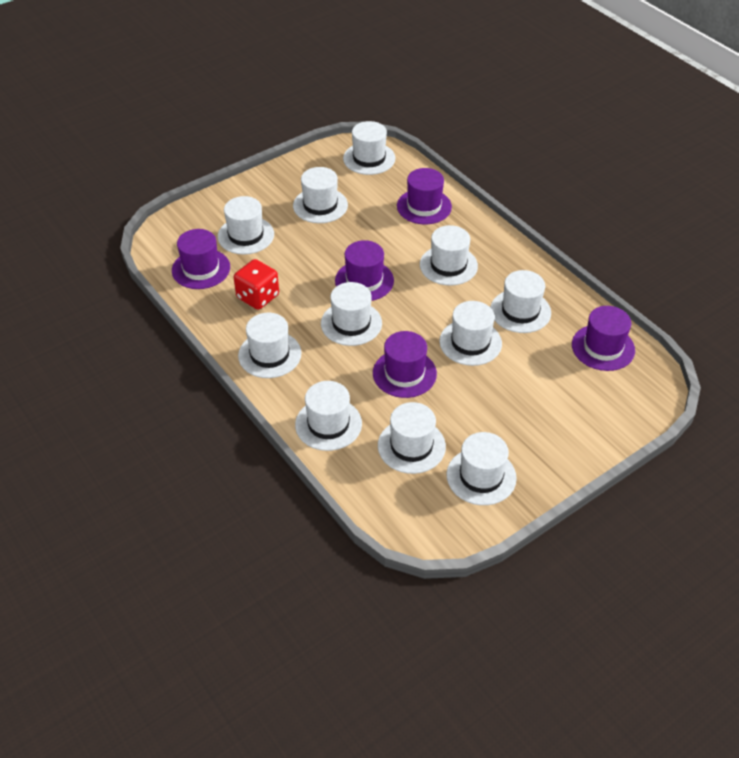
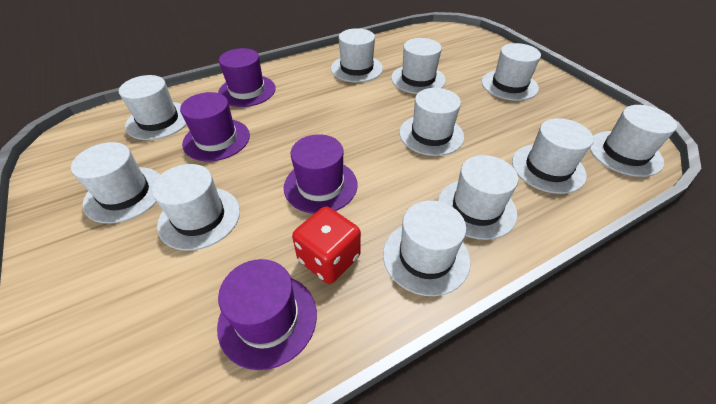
purple hat: 5 -> 4

